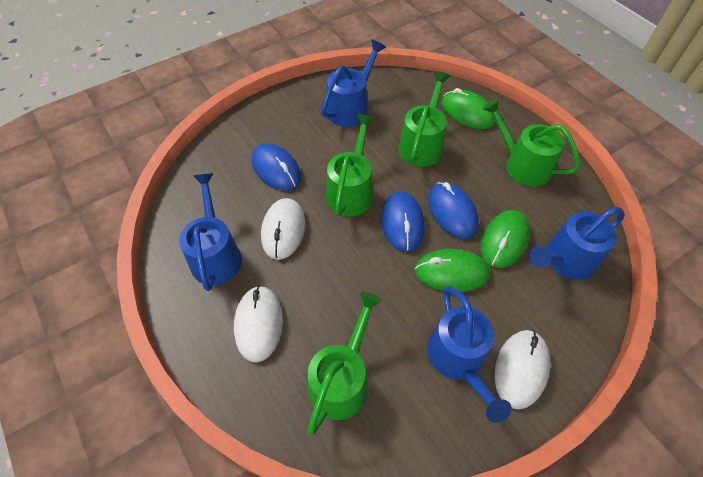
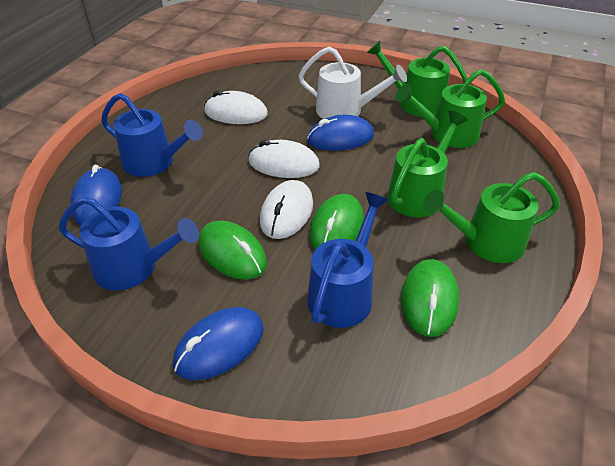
blue watering can: 4 -> 3
white watering can: 0 -> 1

